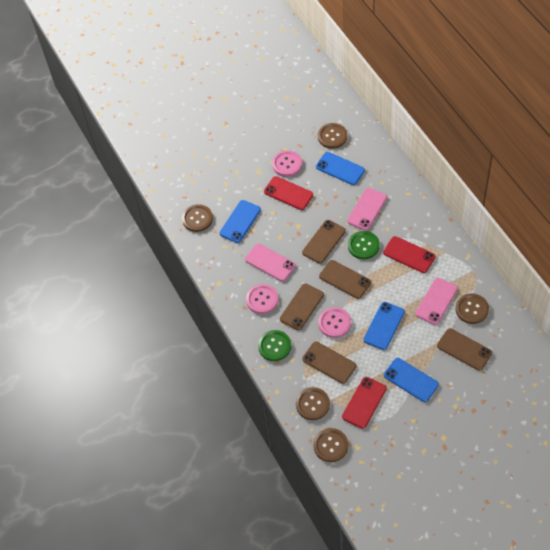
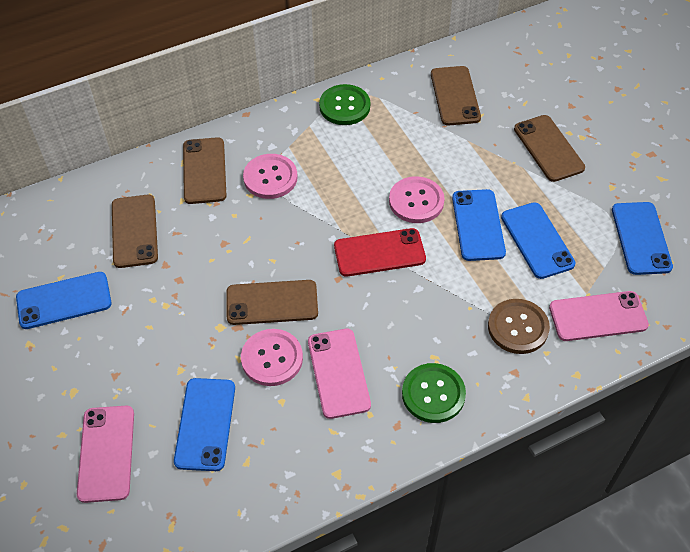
blue phone: 4 -> 5
brown button: 5 -> 1
red phone: 3 -> 1

